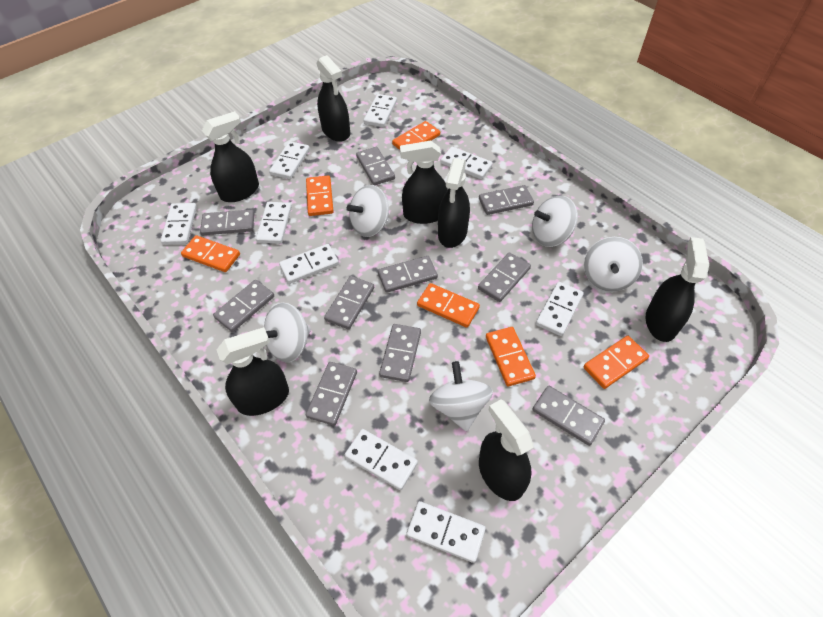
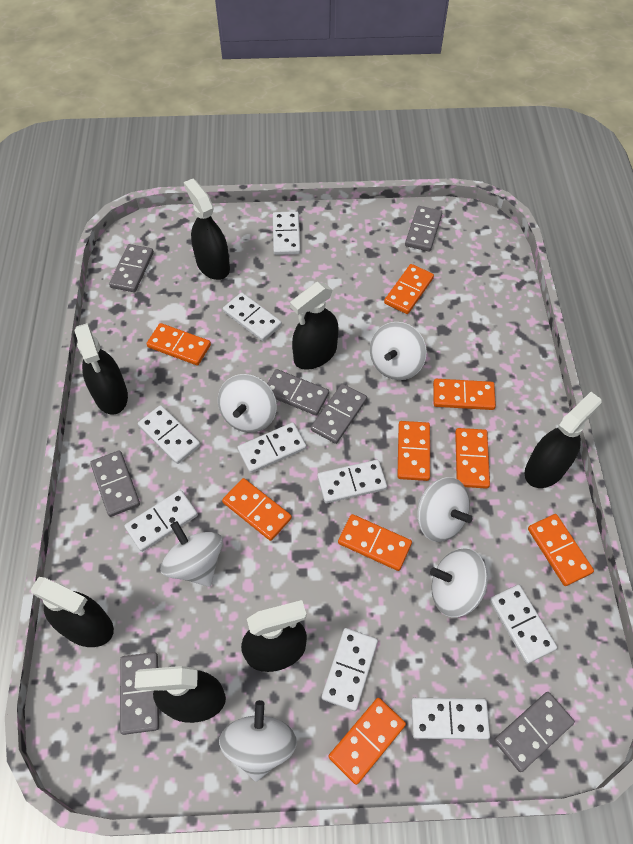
grey domino: 10 -> 7
orange domino: 6 -> 9
white spinning top: 5 -> 6

